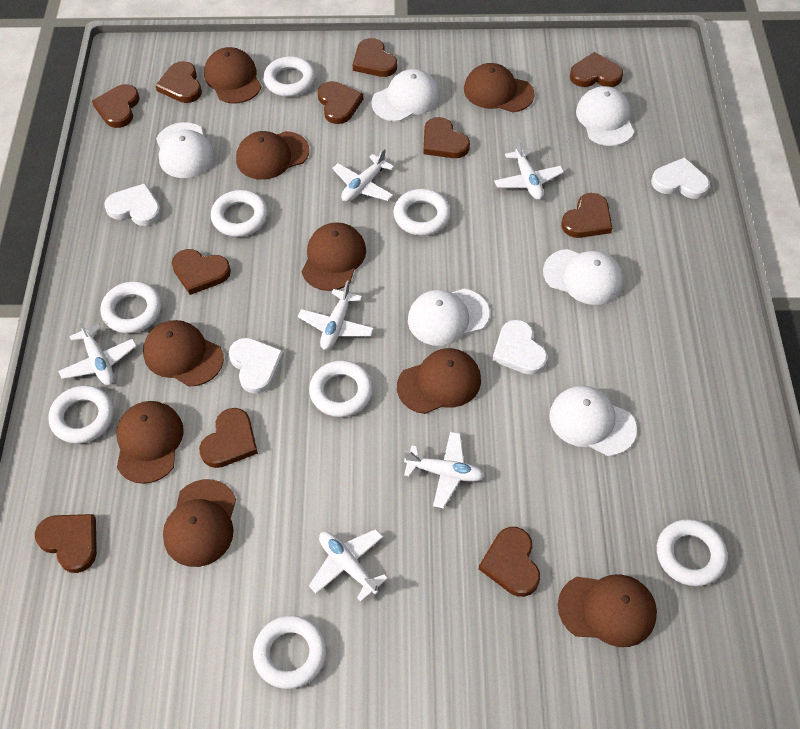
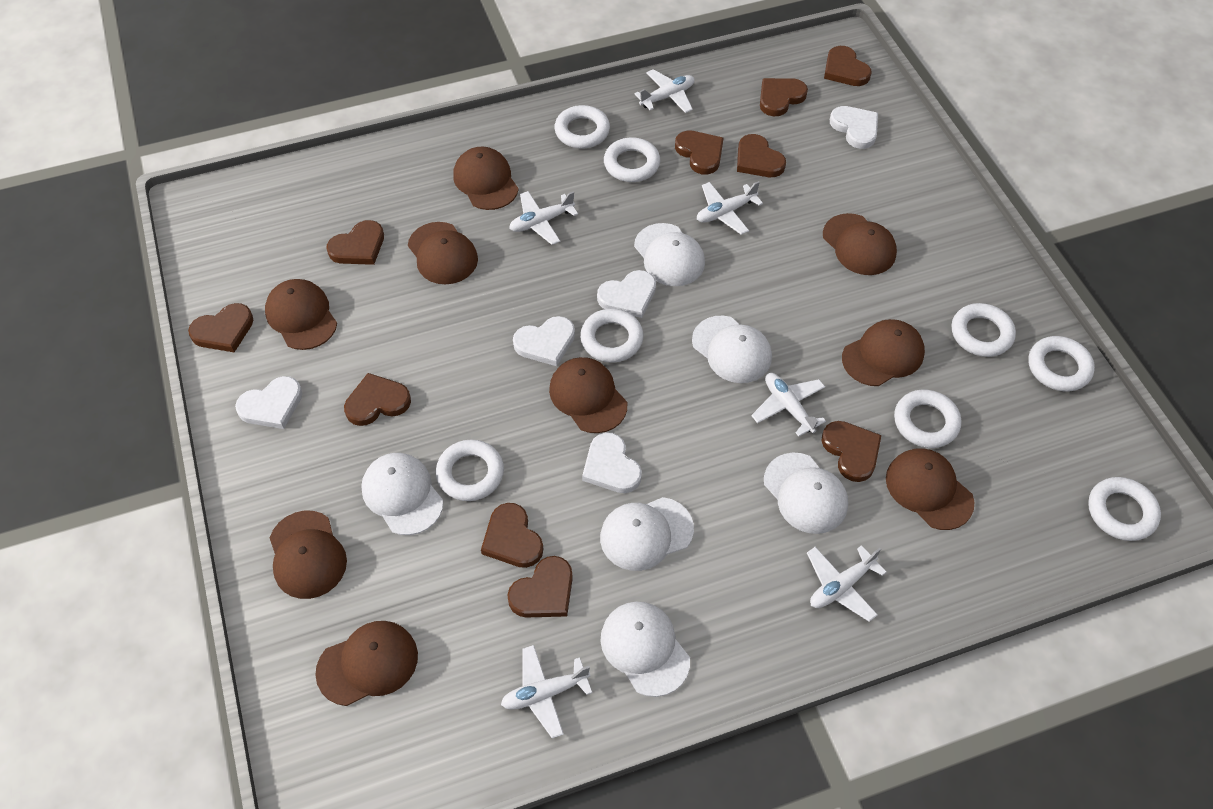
brown heart: 11 -> 10
white heart: 4 -> 5

